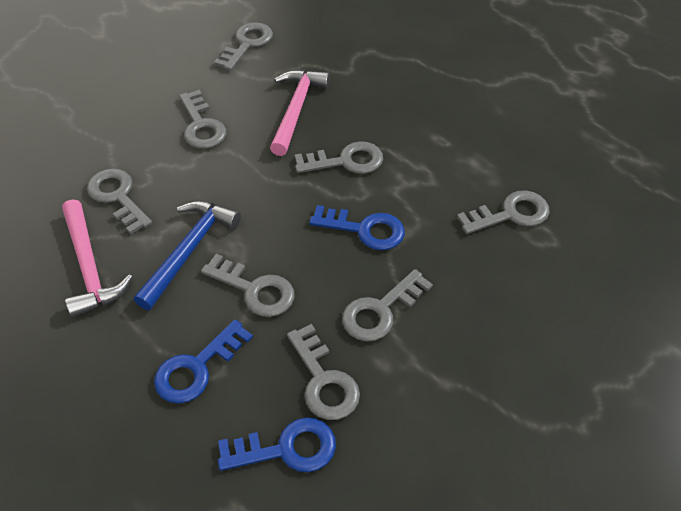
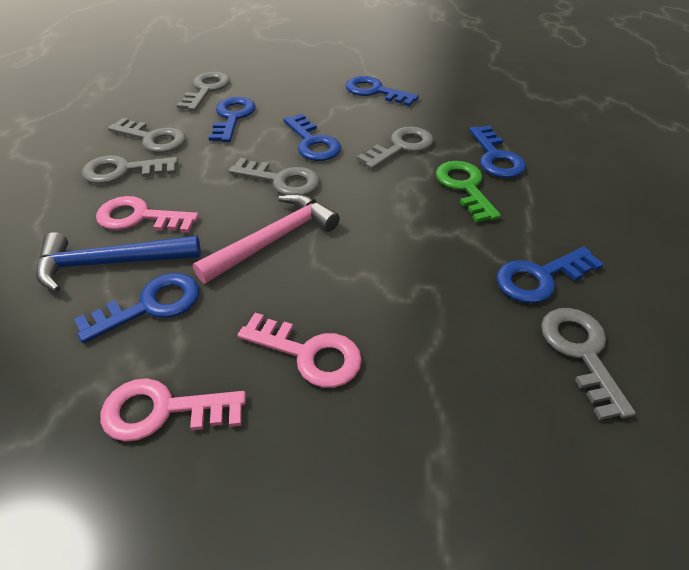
blue key: 3 -> 6
green key: 0 -> 1
grey key: 8 -> 6
pink hammer: 2 -> 1
pink key: 0 -> 3

